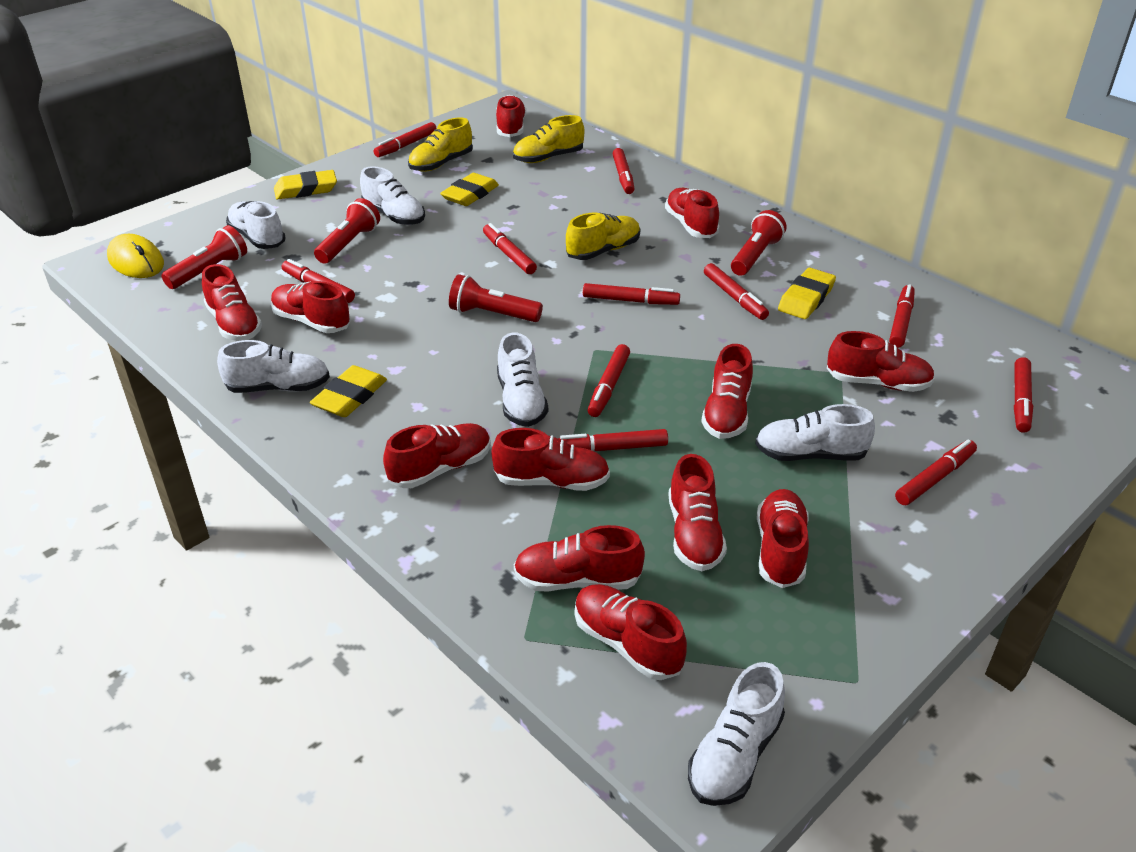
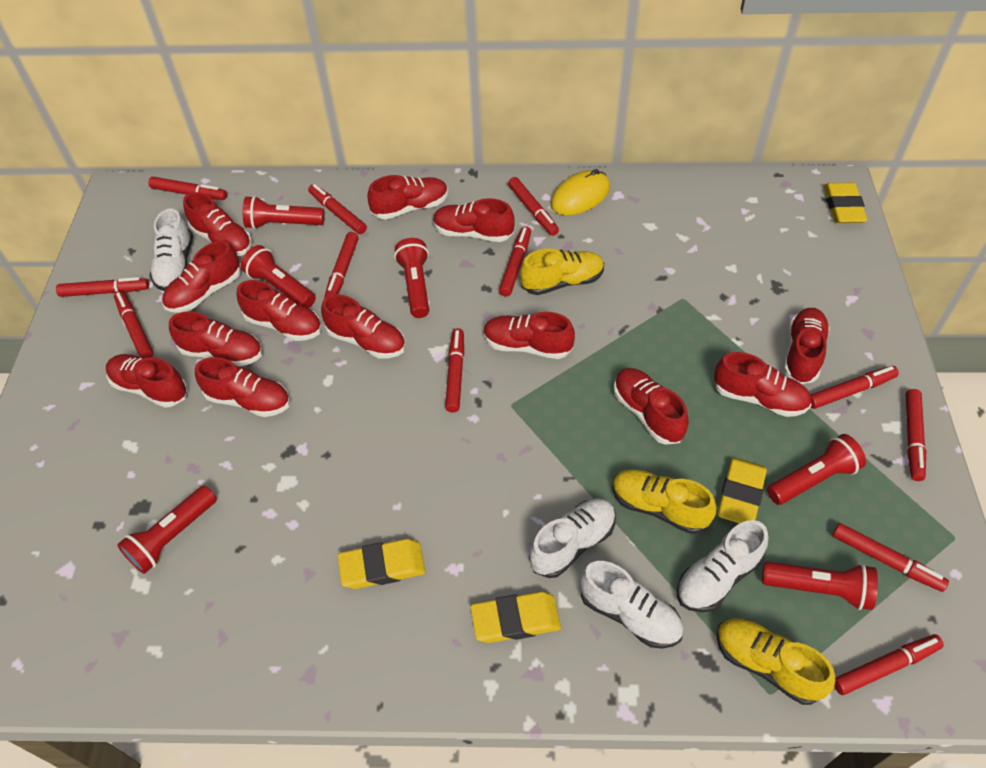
red flashlight: 4 -> 6
red marker: 11 -> 12
red shoe: 12 -> 13
white shoe: 6 -> 4

